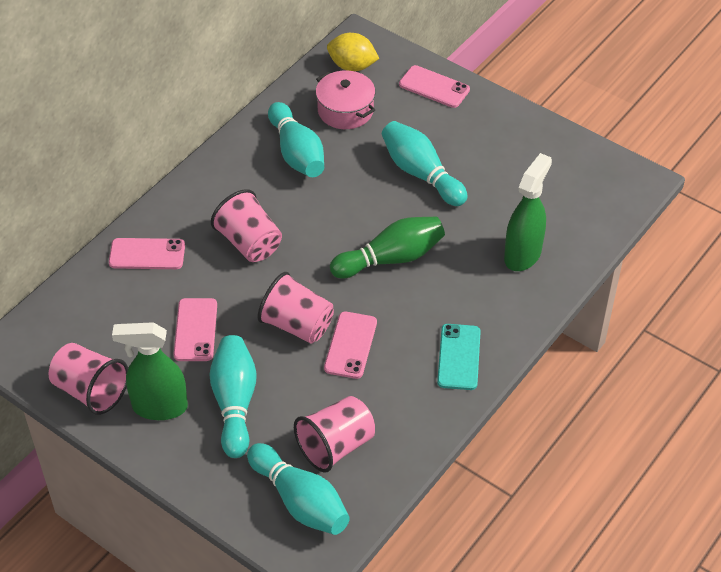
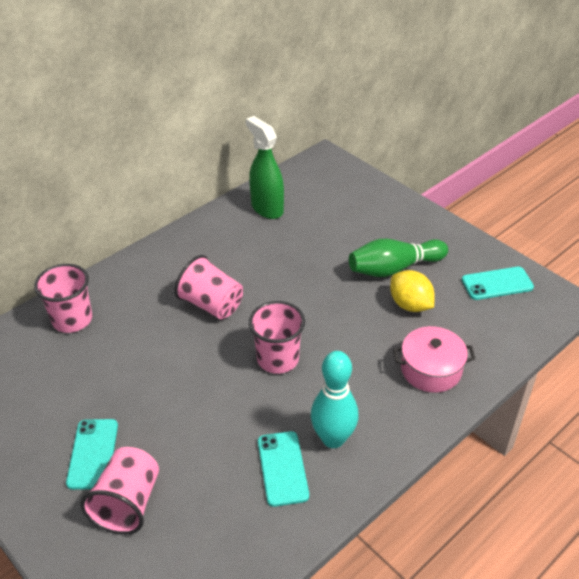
green spray bottle: 2 -> 1
pink phone: 4 -> 0
turquoise bowling pin: 4 -> 1
turquoise phone: 1 -> 3

